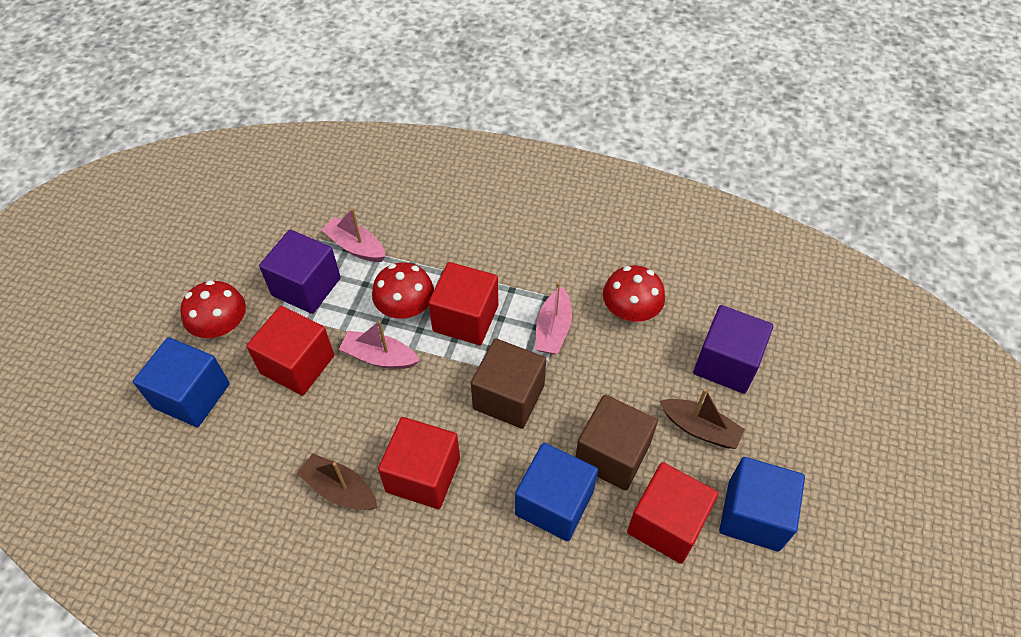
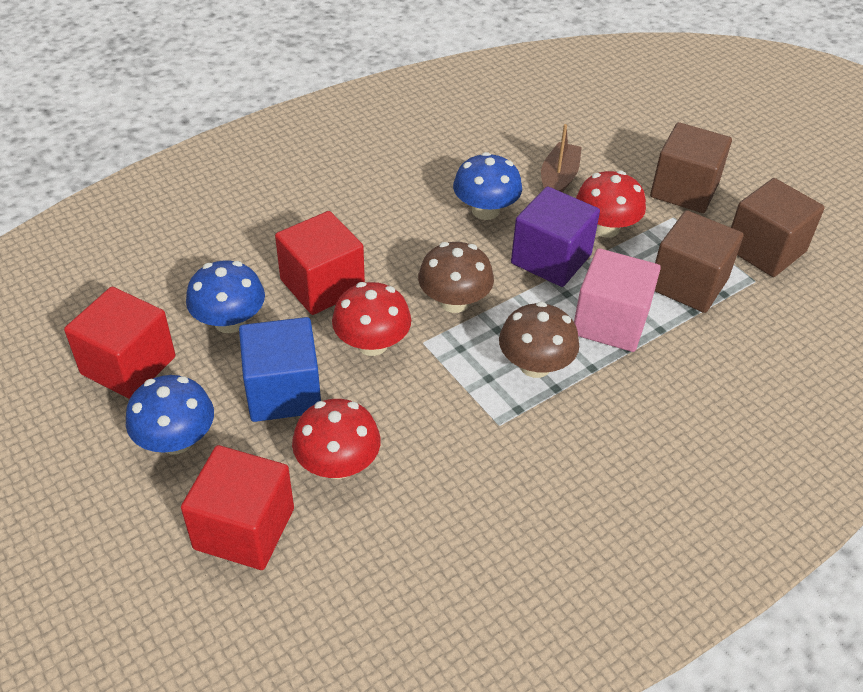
blue cube: 3 -> 1
blue mushroom: 0 -> 3
brown boat: 2 -> 1
brown cube: 2 -> 3
brown mushroom: 0 -> 2
pink boat: 3 -> 0
pink cube: 0 -> 1
purple cube: 2 -> 1
red cube: 4 -> 3

